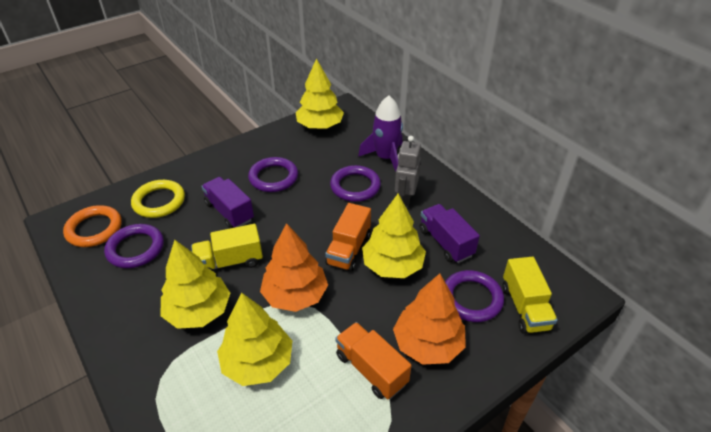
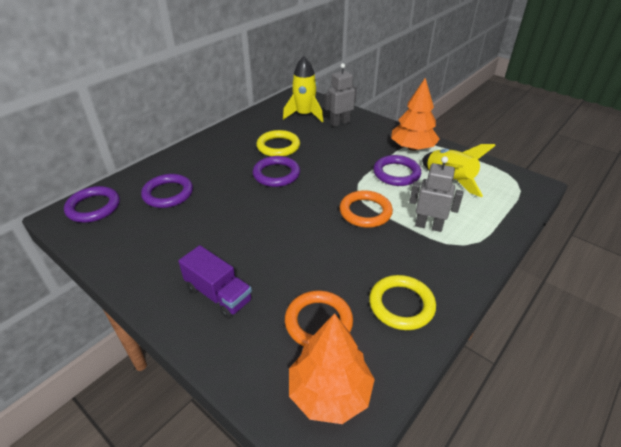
grey robot: 1 -> 2
orange ring: 1 -> 2
orange truck: 2 -> 0
purple rocket: 1 -> 0
purple truck: 2 -> 1
yellow ring: 1 -> 2
yellow rocket: 0 -> 2
yellow tree: 4 -> 0
yellow truck: 2 -> 0

